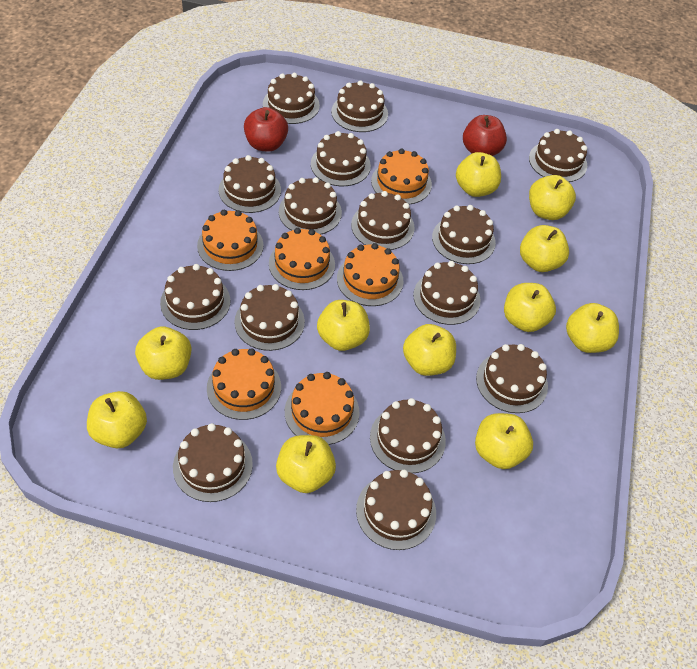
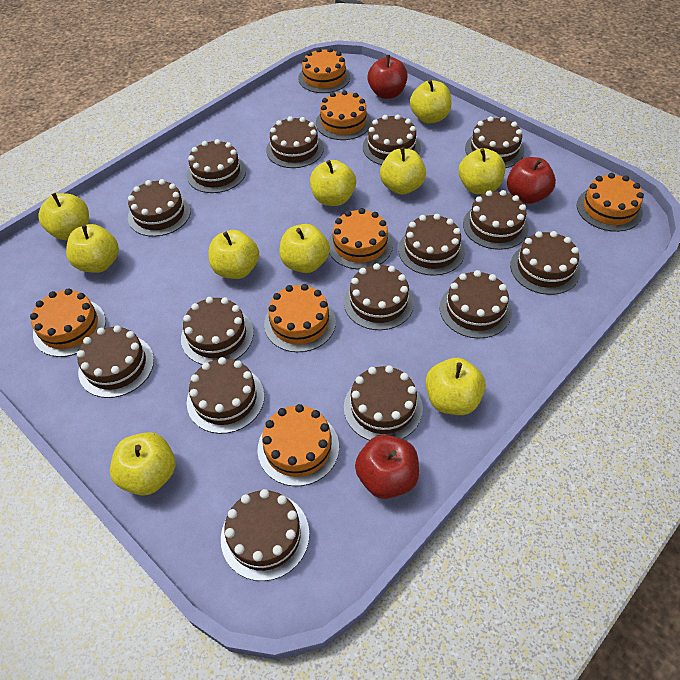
orange cake: 6 -> 7
red apple: 2 -> 3
yellow apple: 11 -> 10

